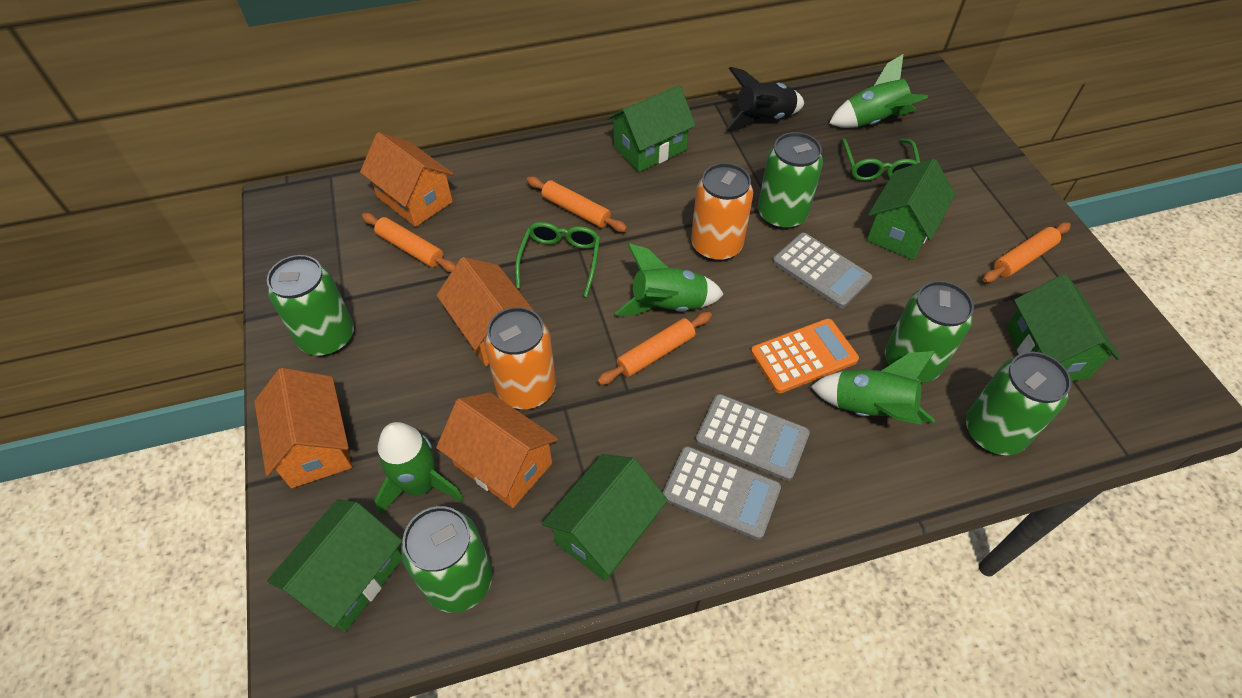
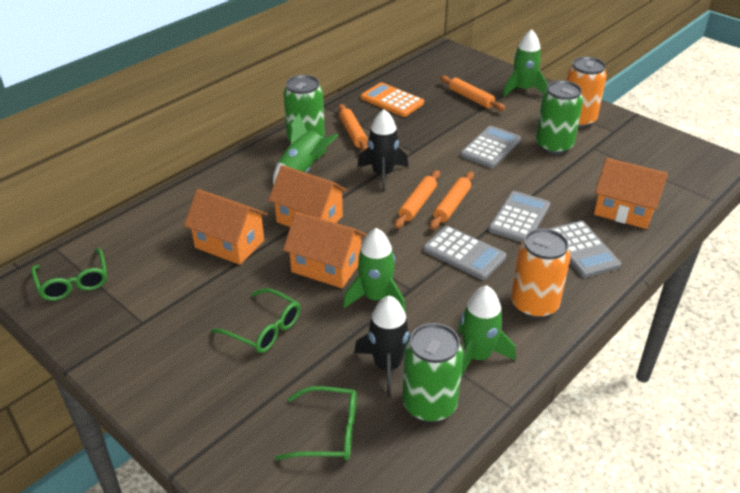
black rocket: 1 -> 2
green can: 5 -> 3
green glasses: 2 -> 3
green house: 5 -> 0
grey calculator: 3 -> 4

